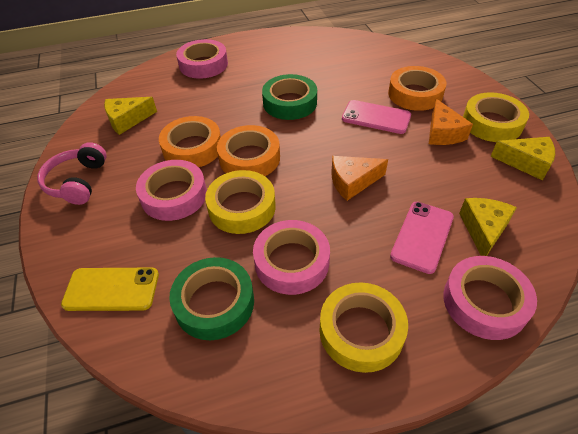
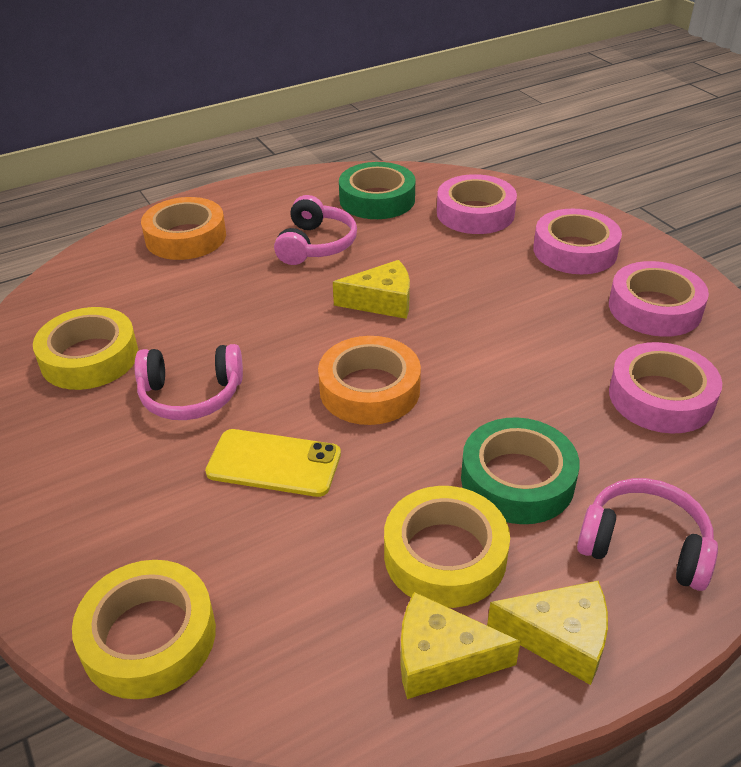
orange cheese: 2 -> 0
orange tape: 3 -> 2
pink headphones: 1 -> 3
pink phone: 2 -> 0

